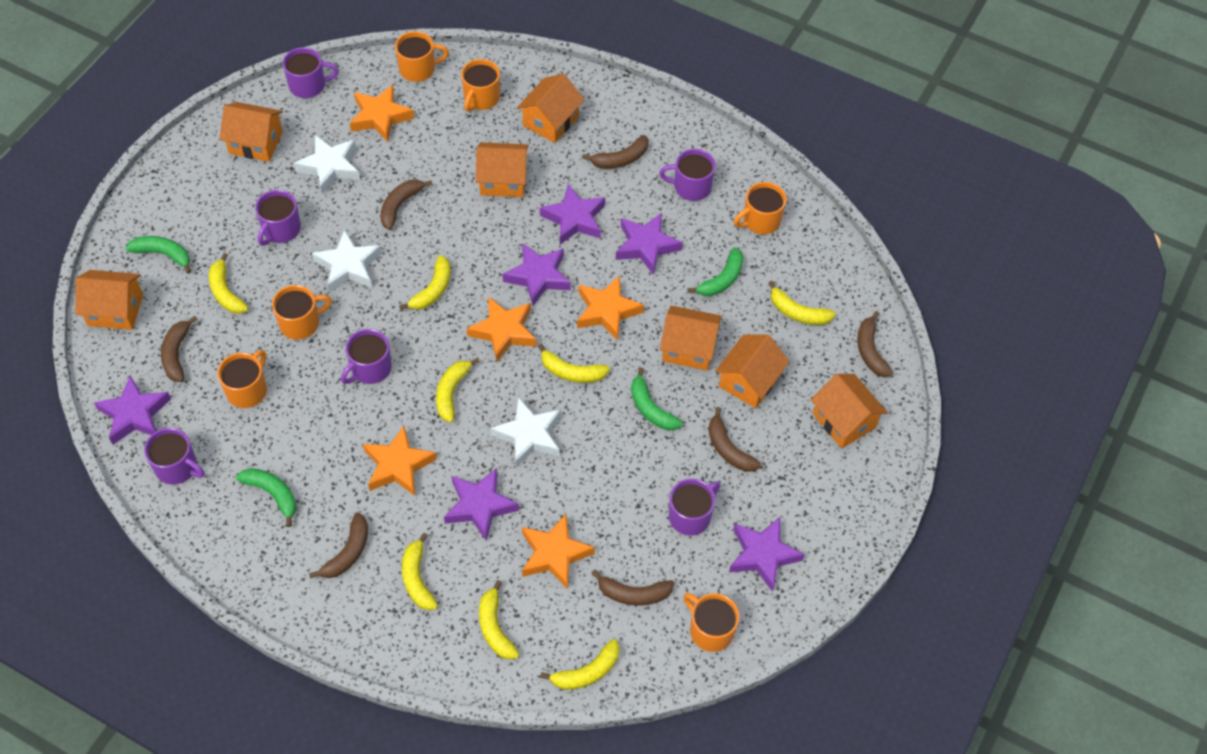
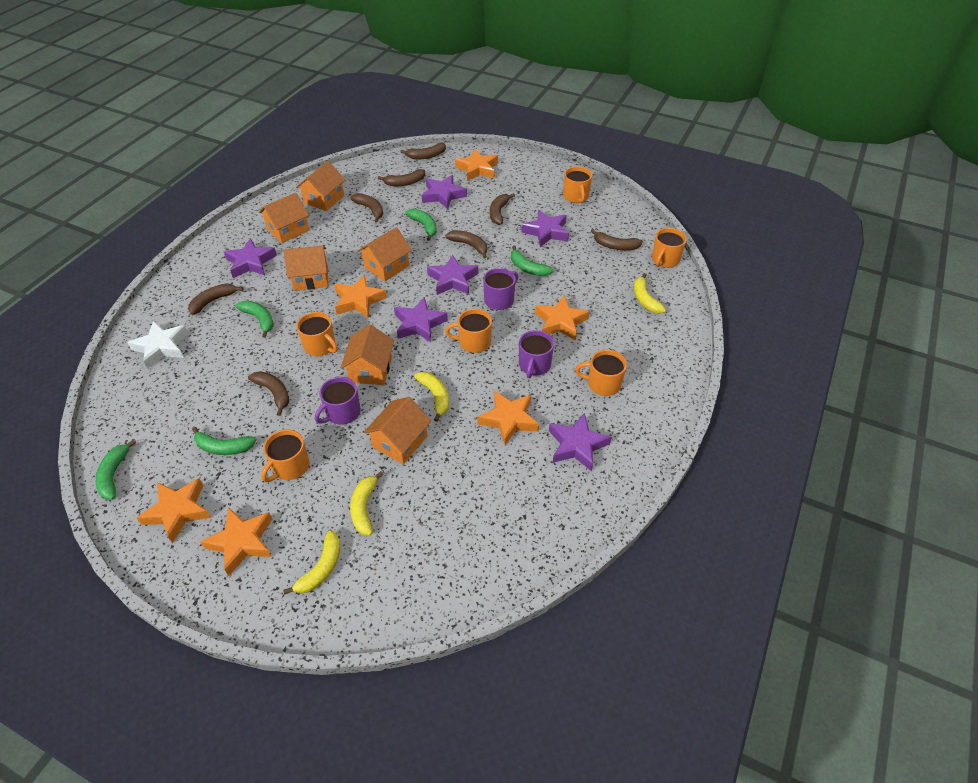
brown banana: 7 -> 8
green banana: 4 -> 5
orange house: 7 -> 6
orange star: 5 -> 6
purple mug: 6 -> 3
white star: 3 -> 1
yellow banana: 8 -> 4

